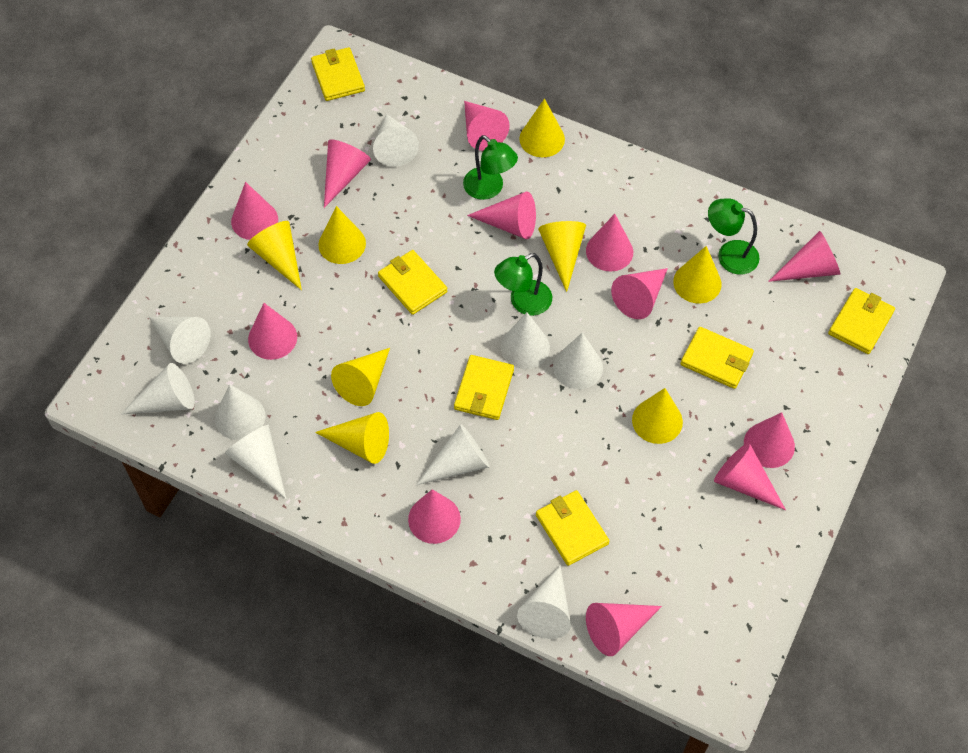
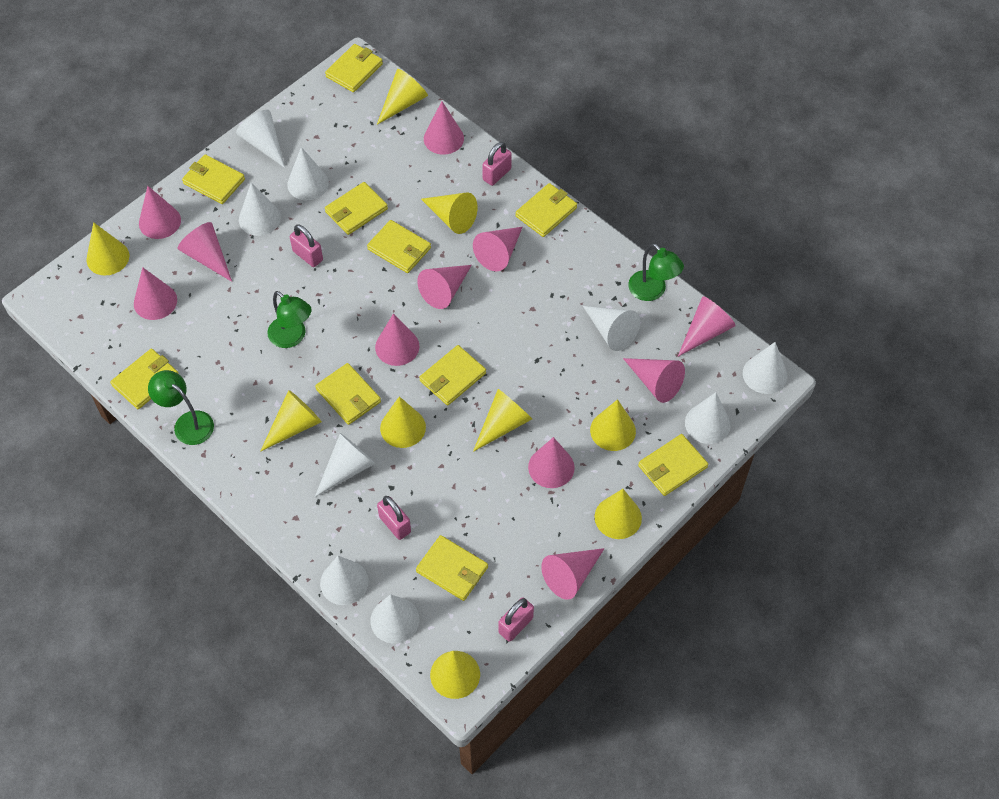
pink cone: 12 -> 11
pink padlock: 0 -> 4
yellow cone: 8 -> 9
yellow wallet: 6 -> 10

